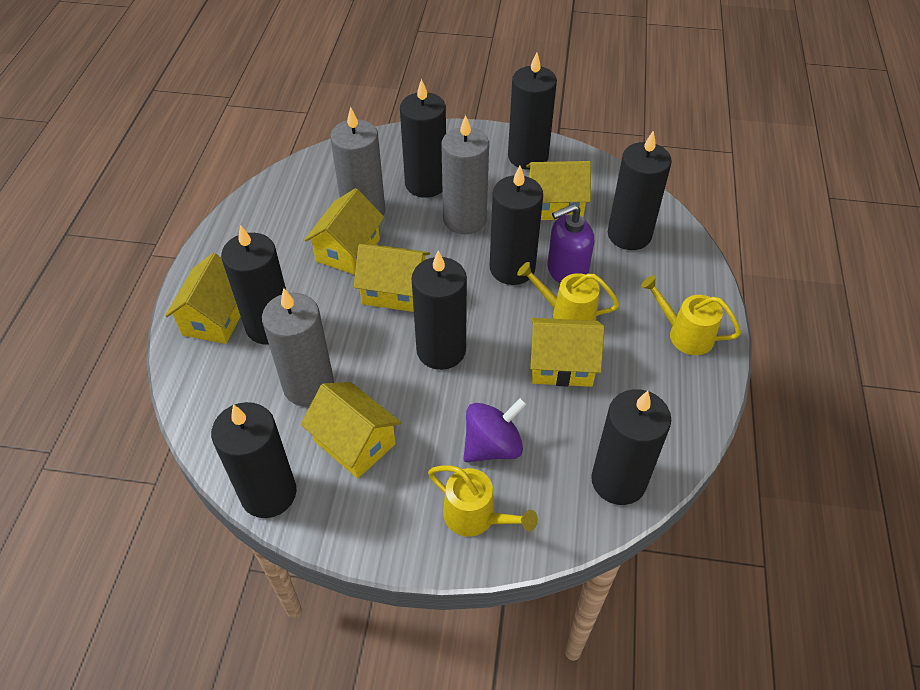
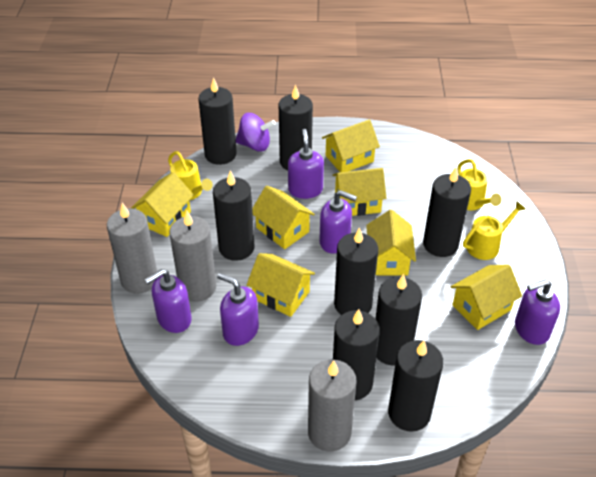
purple soap dispenser: 1 -> 5
yellow house: 6 -> 7

